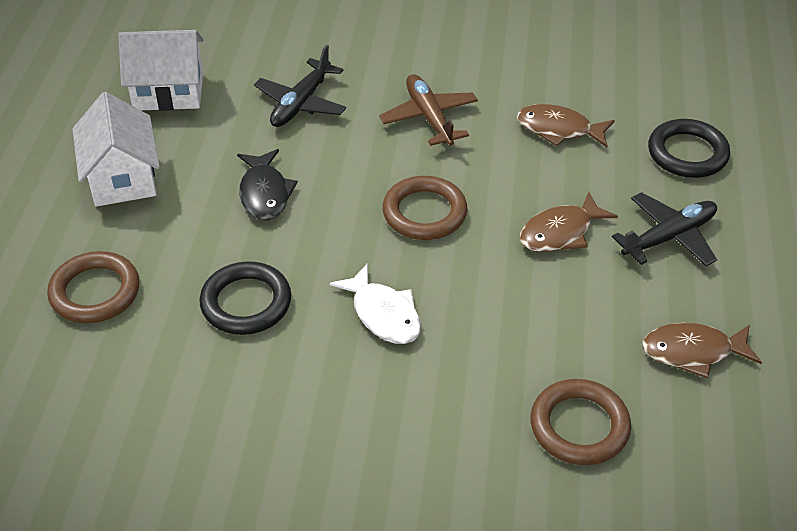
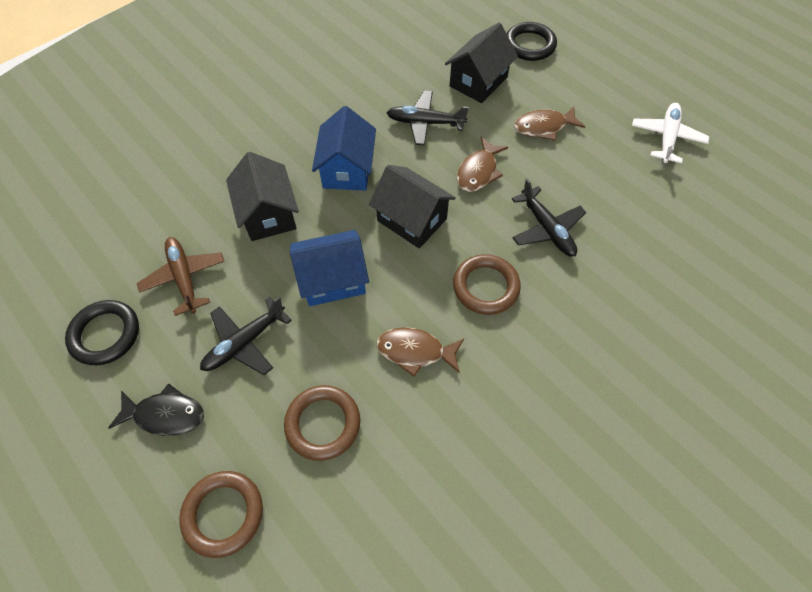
black house: 0 -> 3
black plane: 2 -> 3
blue house: 0 -> 2
white fish: 1 -> 0
white house: 2 -> 0
white plane: 0 -> 1

